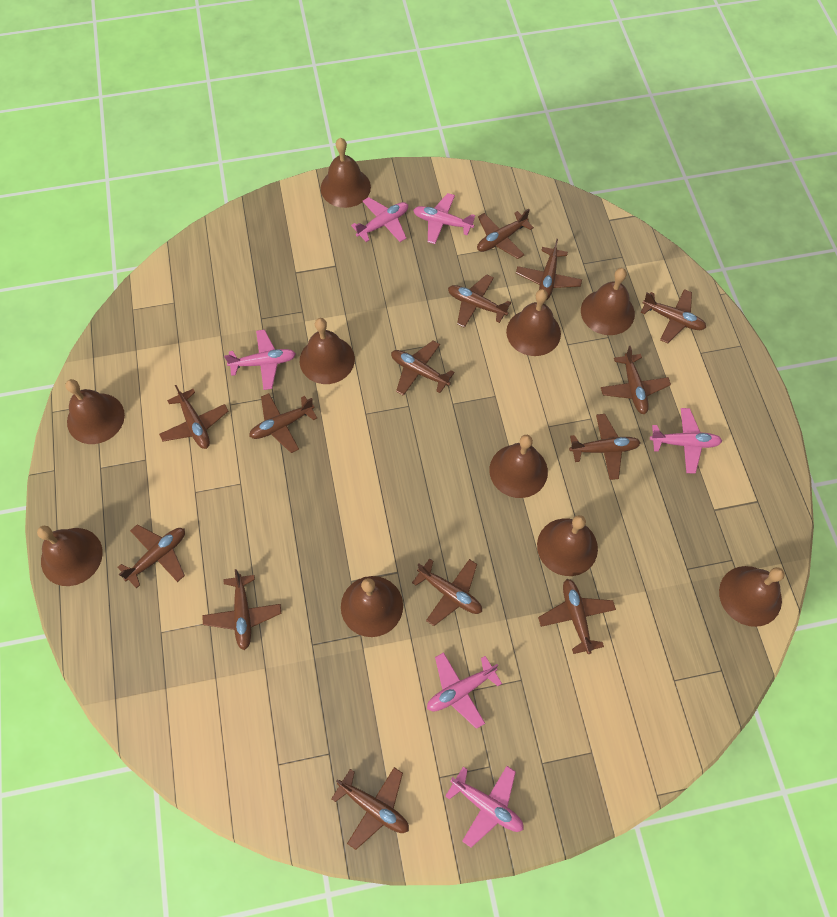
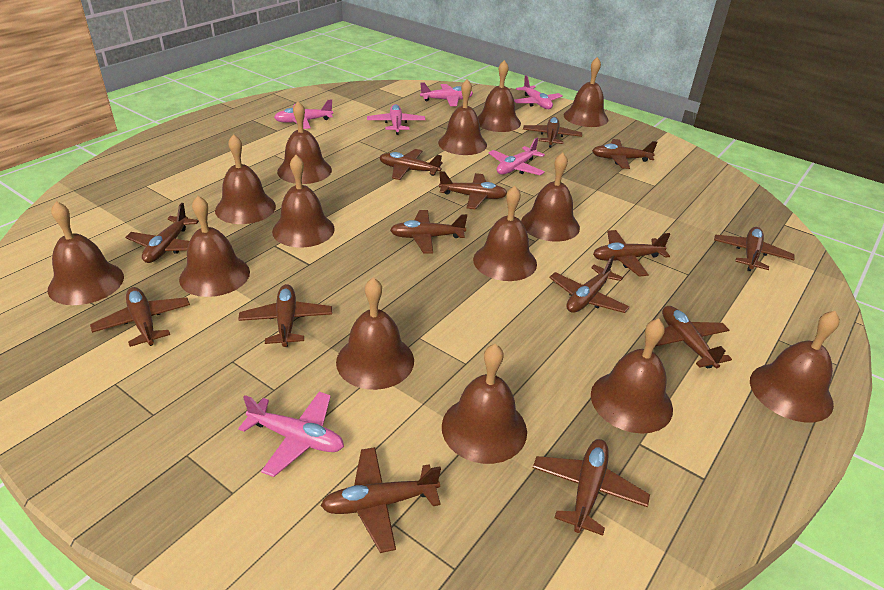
brown bell: 10 -> 14

